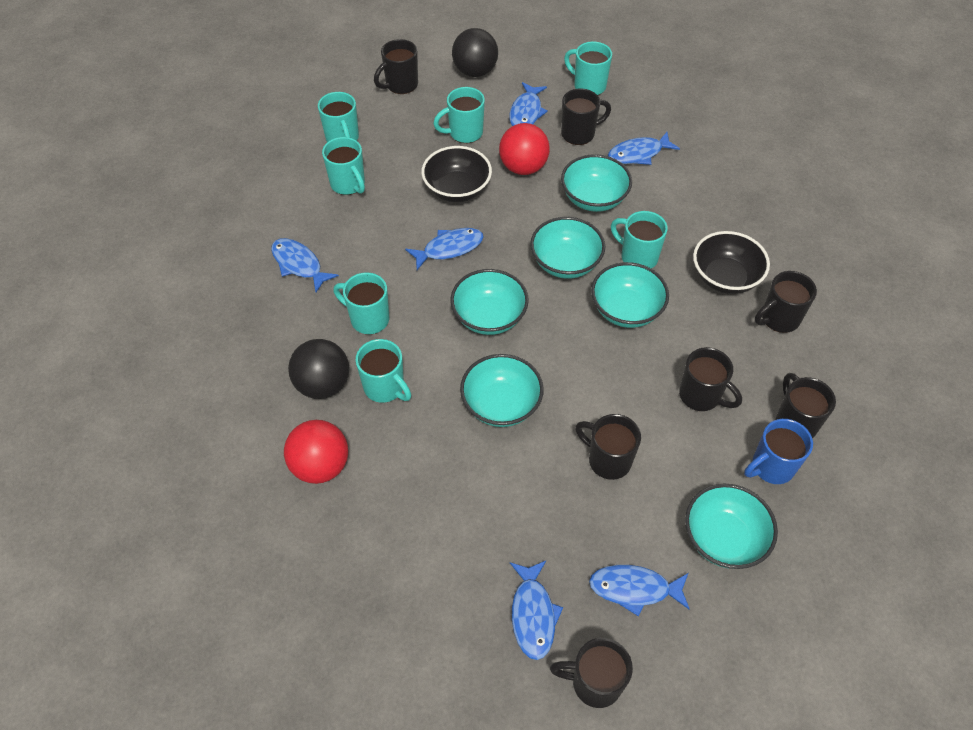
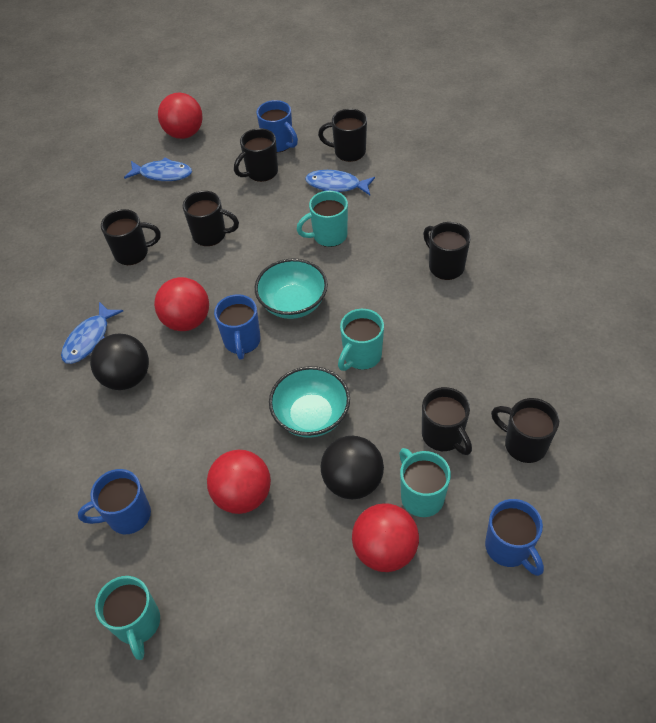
black bowl: 2 -> 0
blue fish: 6 -> 3
blue mug: 1 -> 4
red ball: 2 -> 4
turquoise bowl: 6 -> 2
turquoise mug: 7 -> 4

